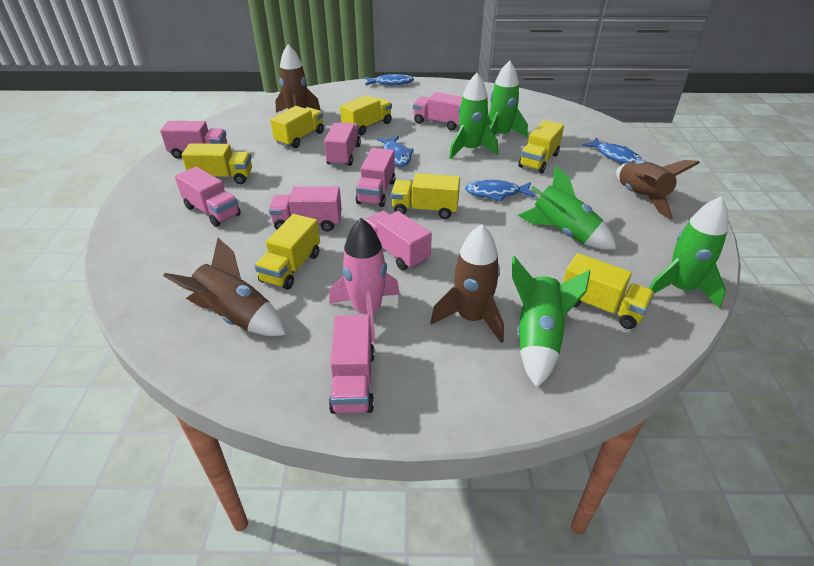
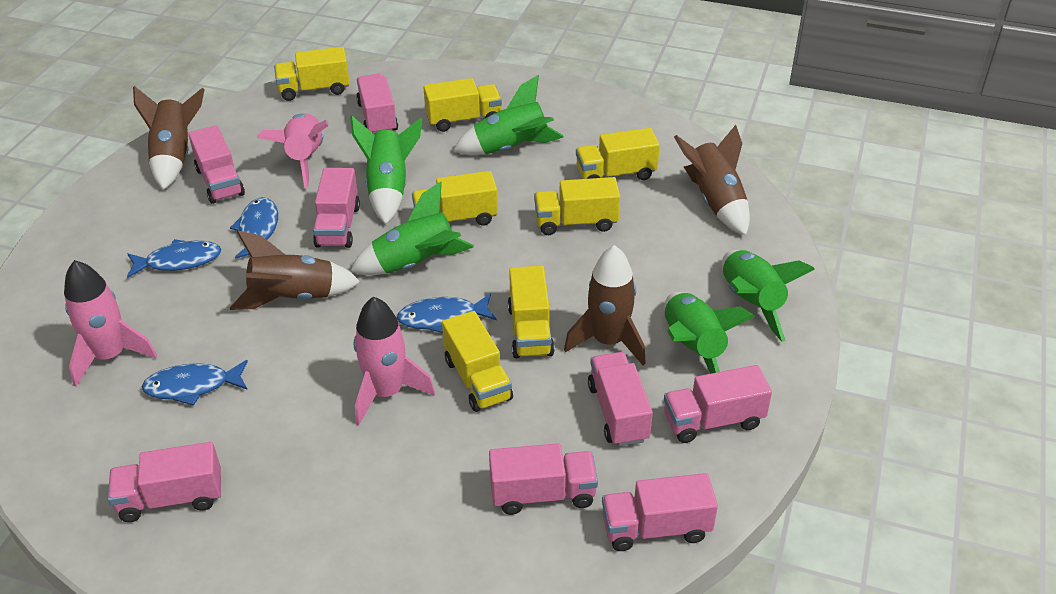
pink rocket: 1 -> 3

